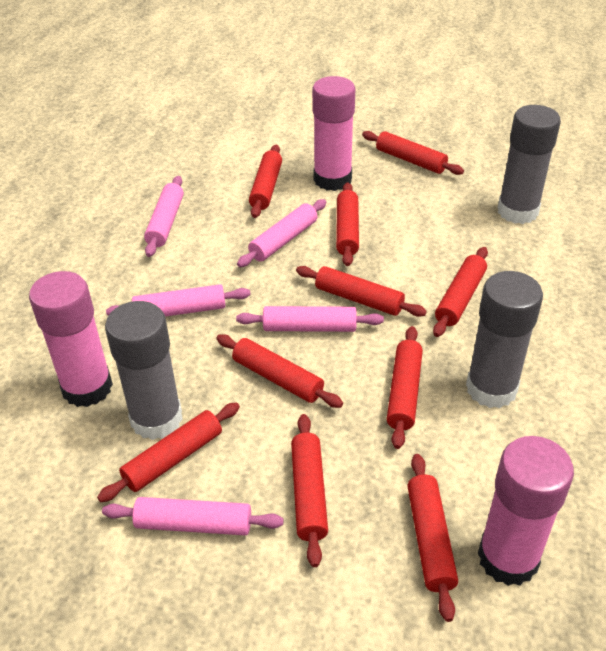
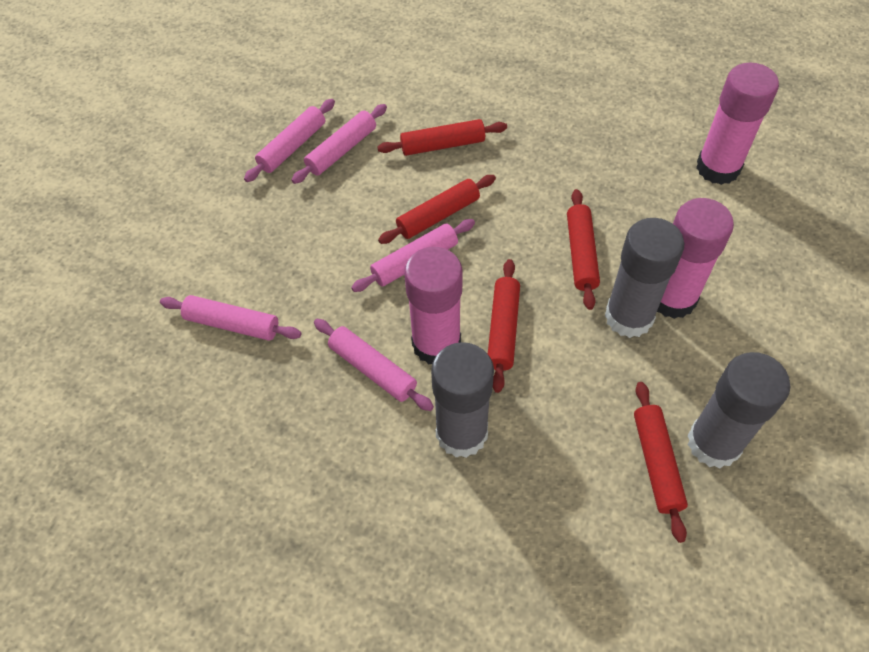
red rolling pin: 10 -> 5

